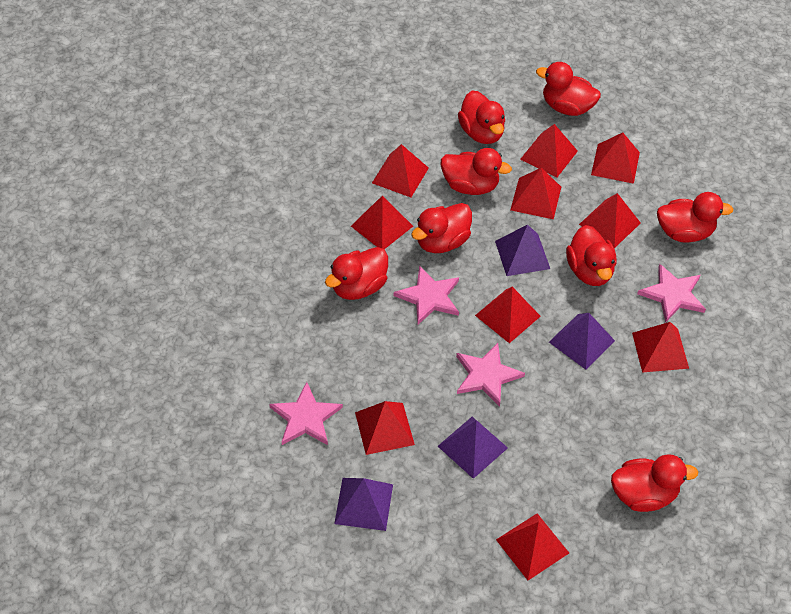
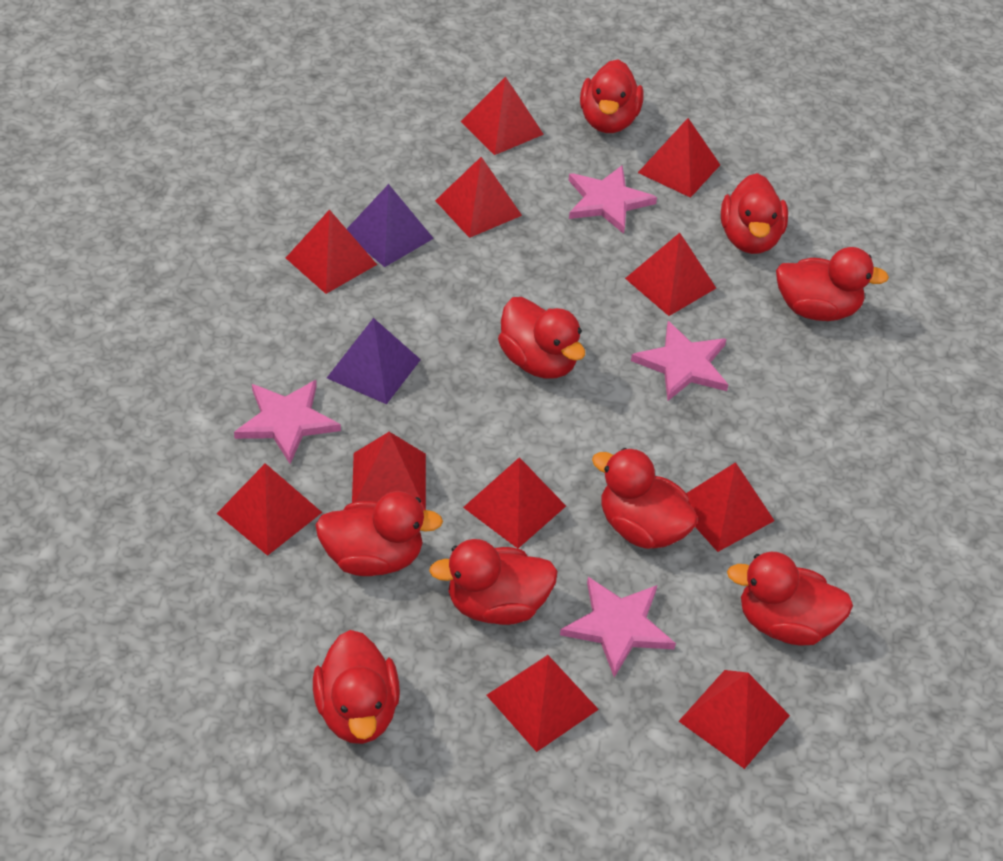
purple pyramid: 4 -> 2
red duck: 8 -> 9
red pyramid: 10 -> 11

